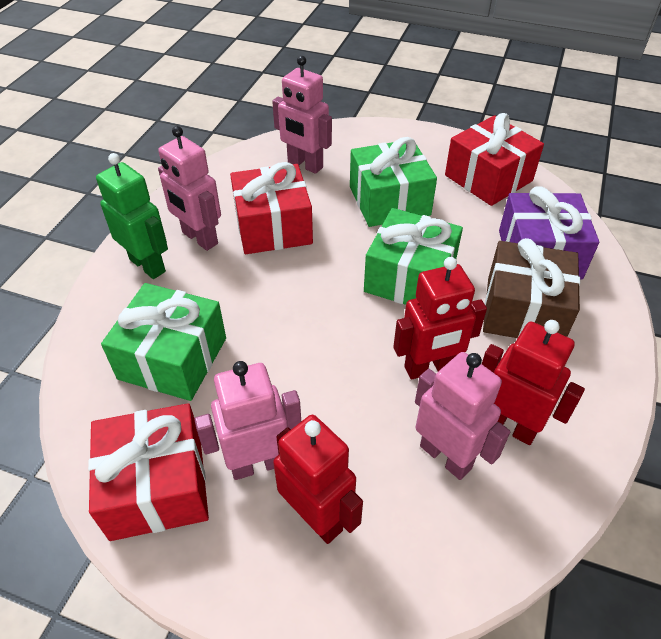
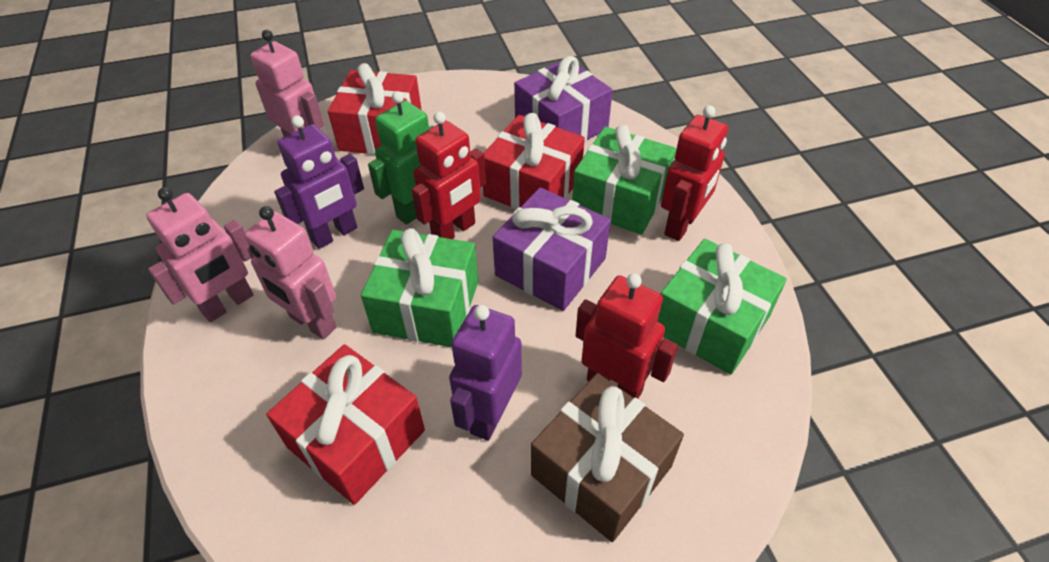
pink robot: 4 -> 3
purple gift: 1 -> 2
purple robot: 0 -> 2

